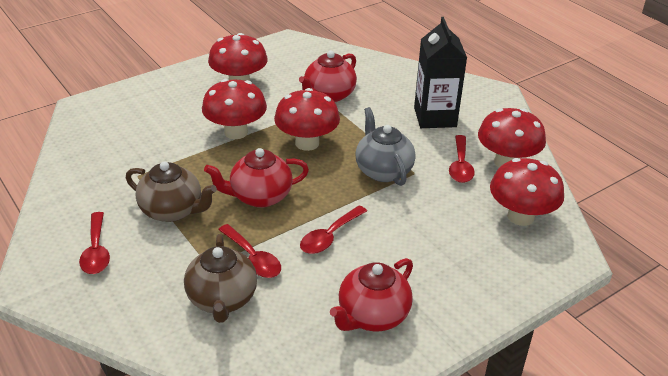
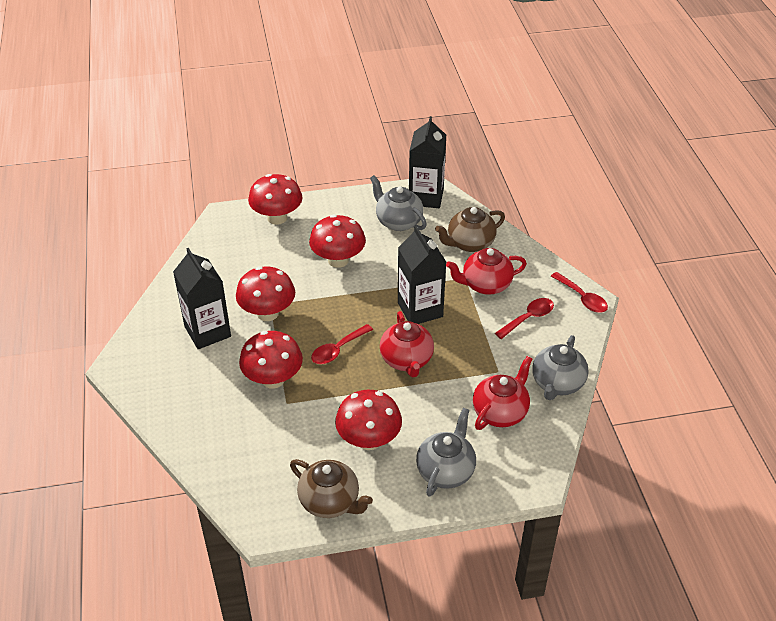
black carton: 1 -> 3
grey teapot: 1 -> 3
red spoon: 4 -> 3

